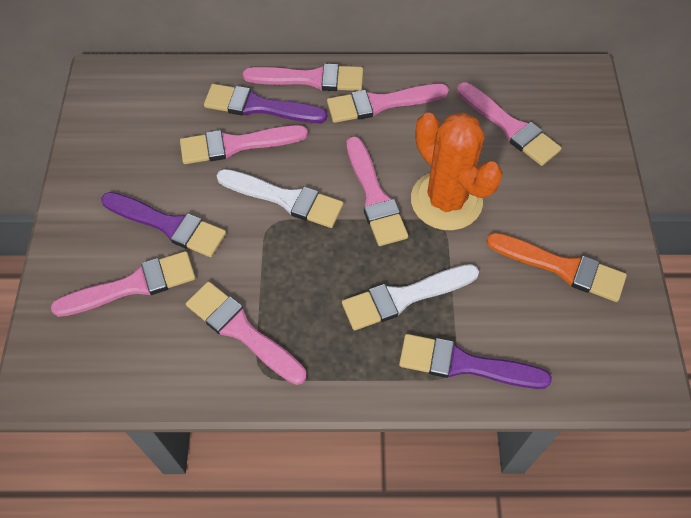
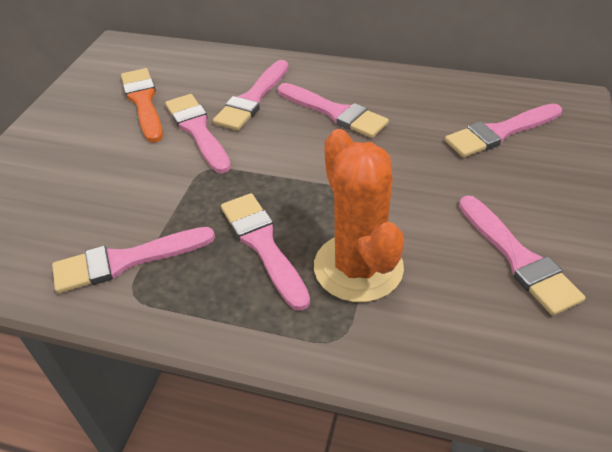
purple brush: 3 -> 0
white brush: 2 -> 0

